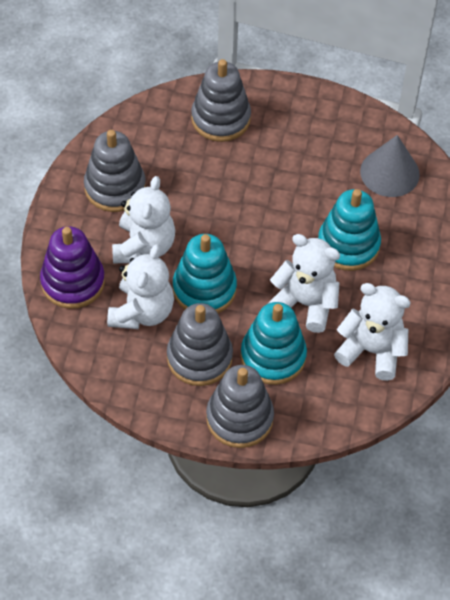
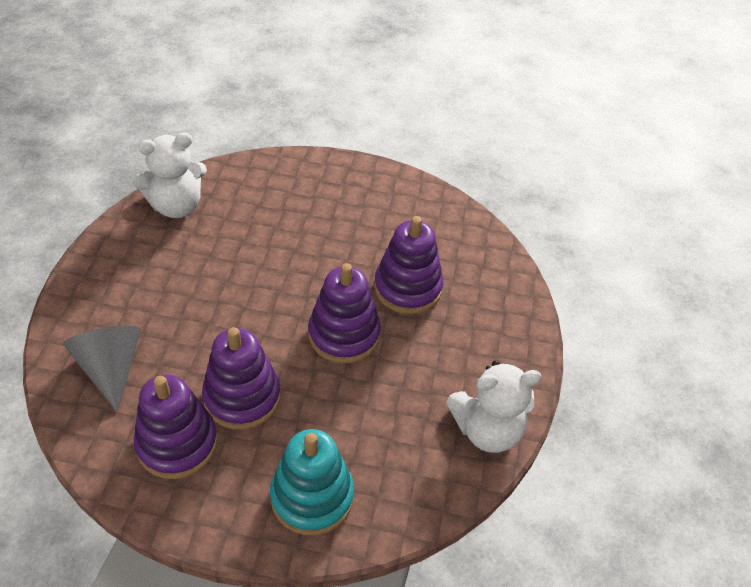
grey stacking toy: 4 -> 0
purple stacking toy: 1 -> 4
turquoise stacking toy: 3 -> 1
white teddy bear: 4 -> 2

